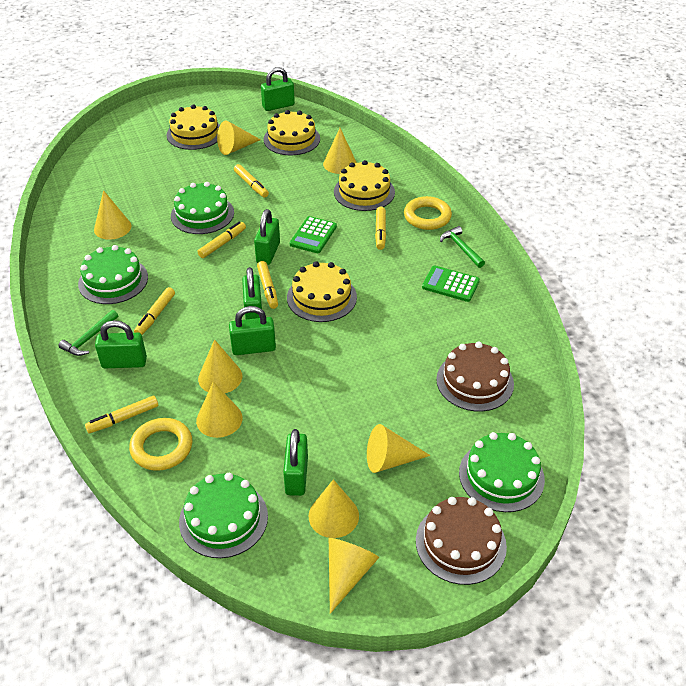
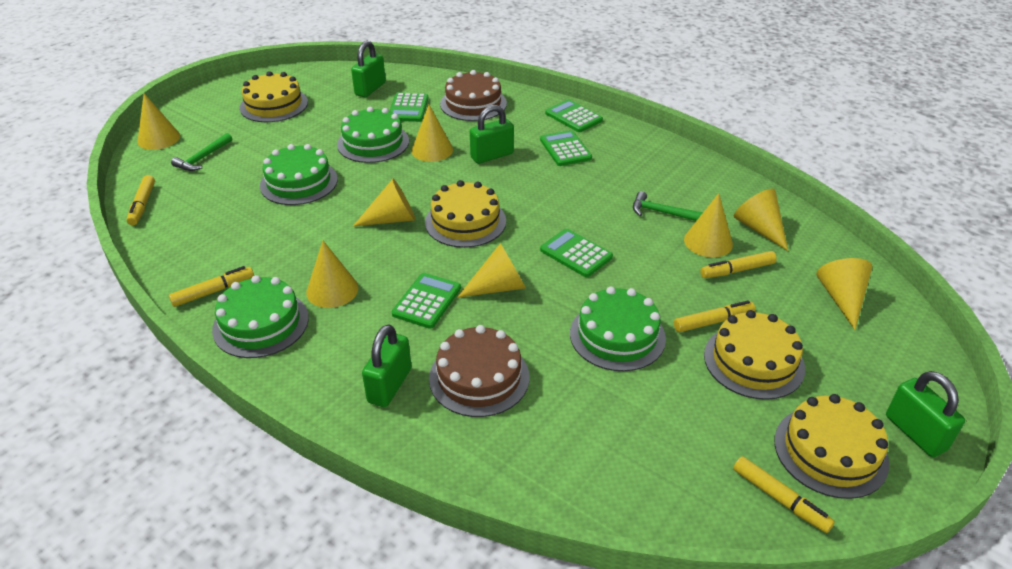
green calculator: 2 -> 5
green padlock: 6 -> 4
yellow marker: 6 -> 5
yellow ring: 2 -> 0

